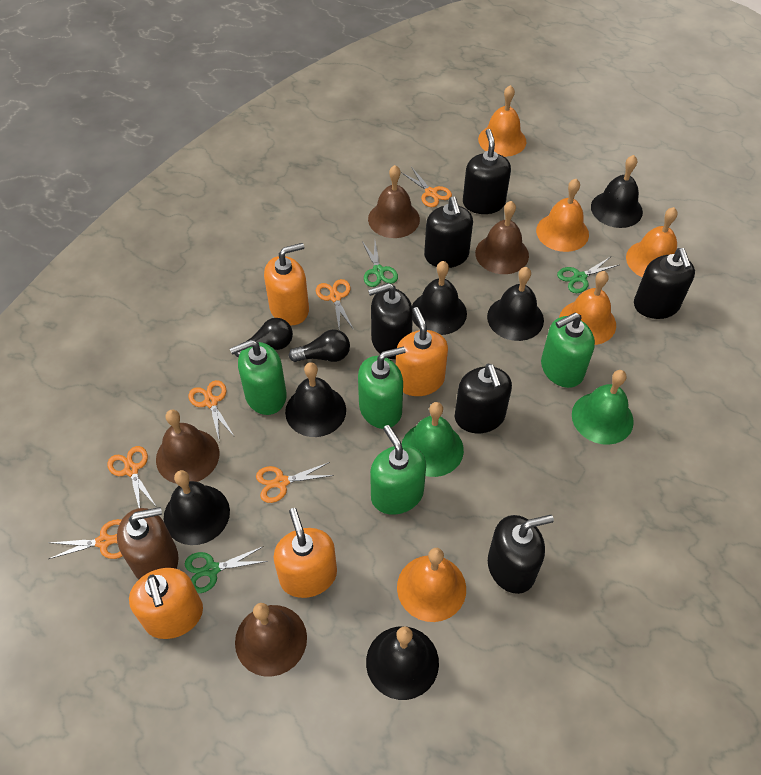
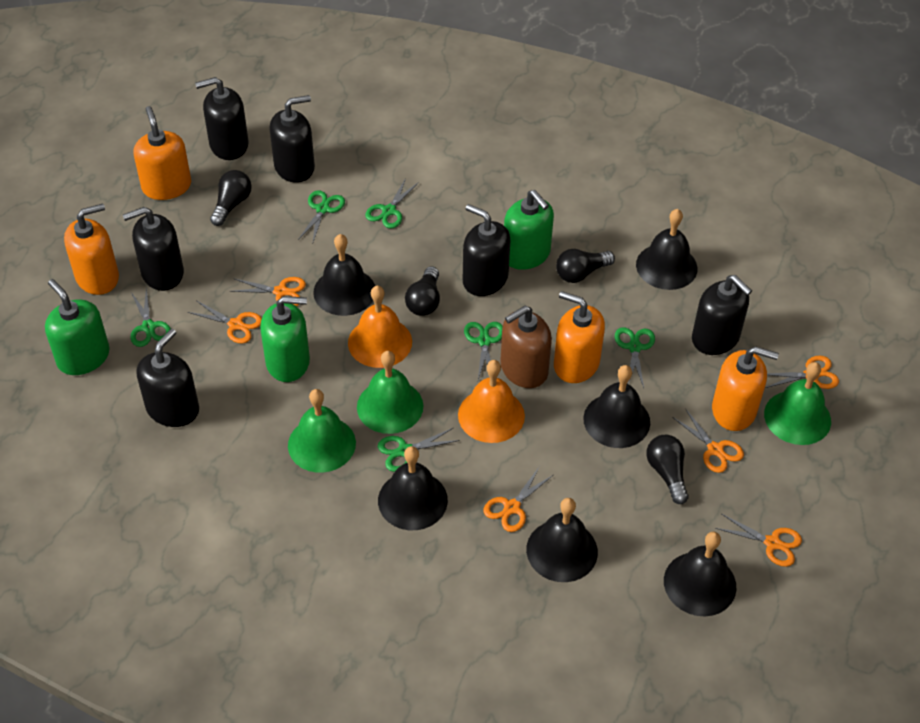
black light bulb: 2 -> 4
brown bell: 4 -> 0
green bell: 2 -> 3
green scissors: 3 -> 6
green soap dispenser: 4 -> 3
orange bell: 5 -> 2

